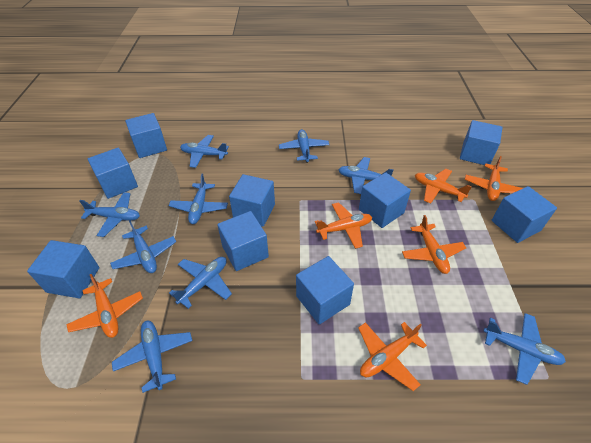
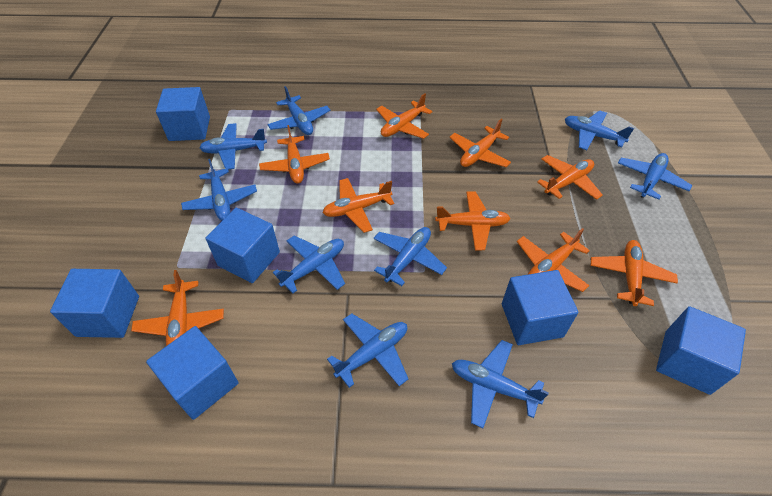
blue cube: 9 -> 6
orange plane: 6 -> 9

